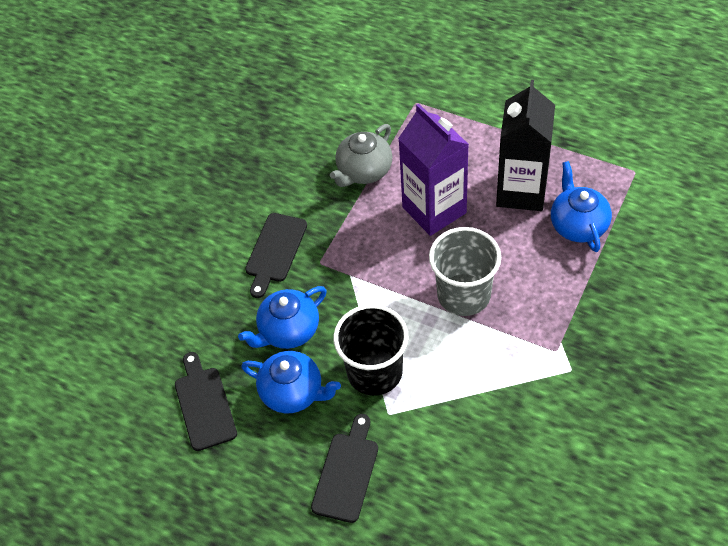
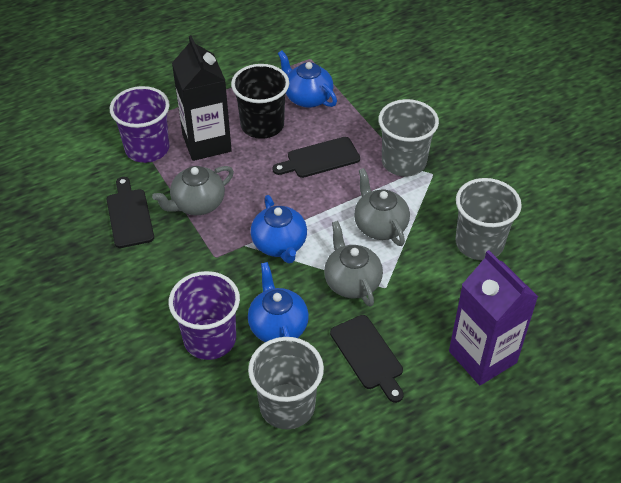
grey cup: 1 -> 3
grey teapot: 1 -> 3
purple cup: 0 -> 2

